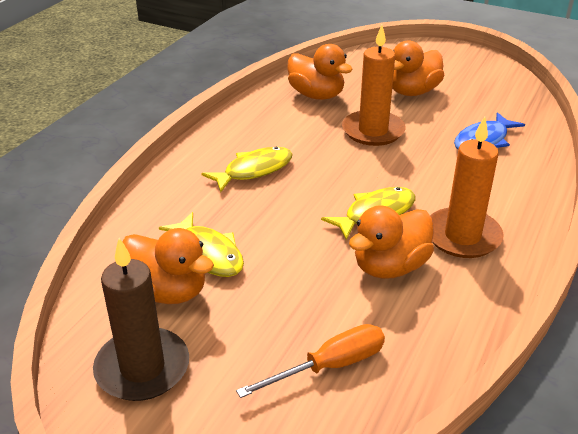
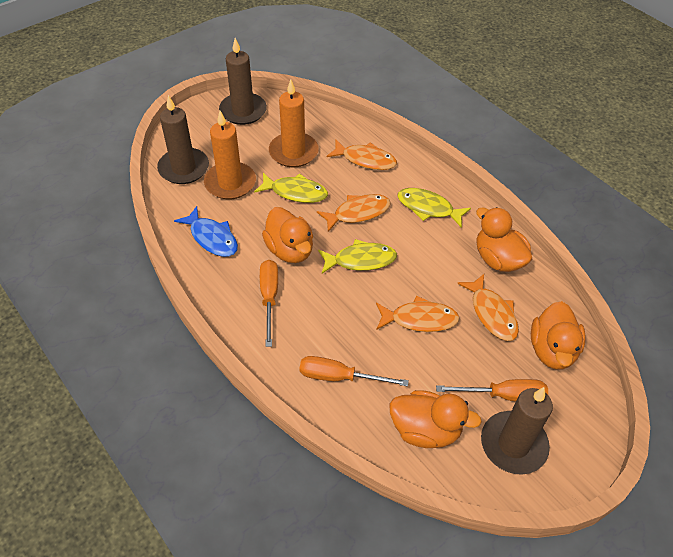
brown candle: 1 -> 3
orange fish: 0 -> 4
orange screwdriver: 1 -> 3

